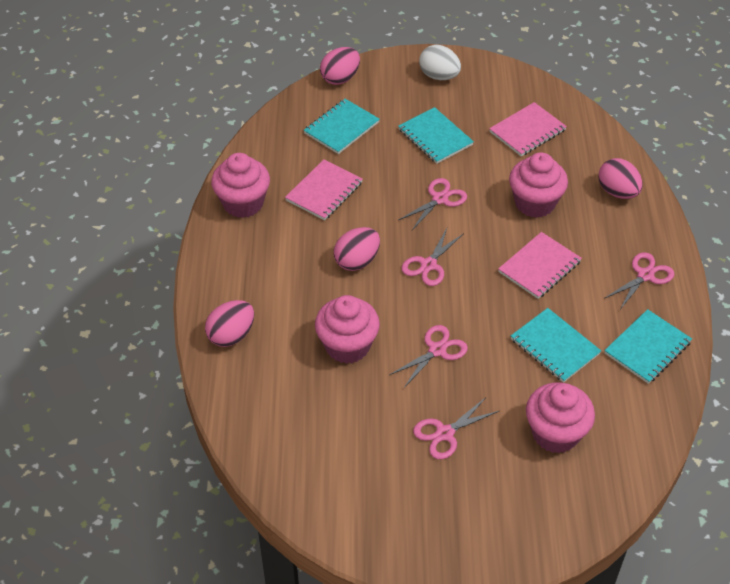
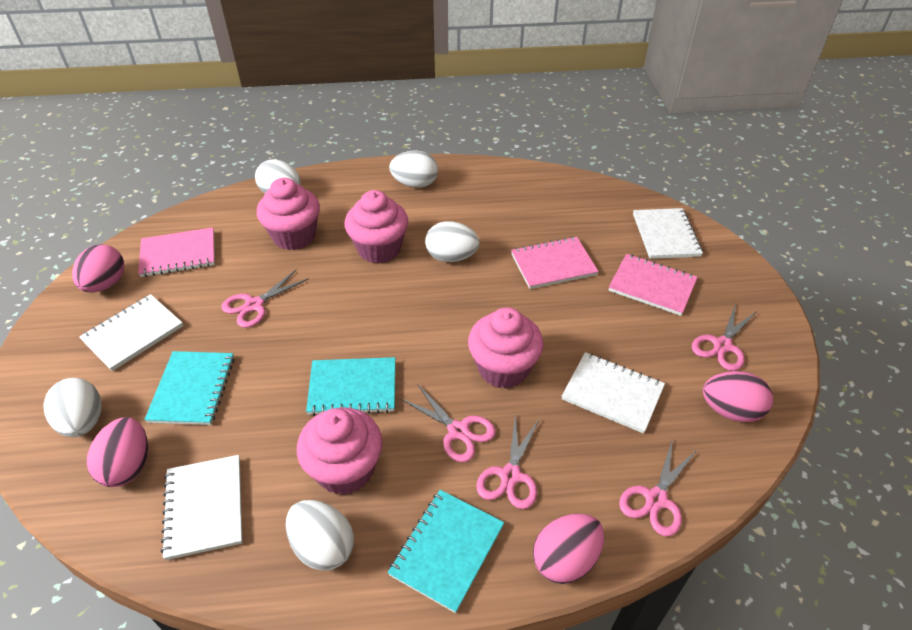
turquoise notebook: 4 -> 3
white egg: 1 -> 5
white notebook: 0 -> 4

